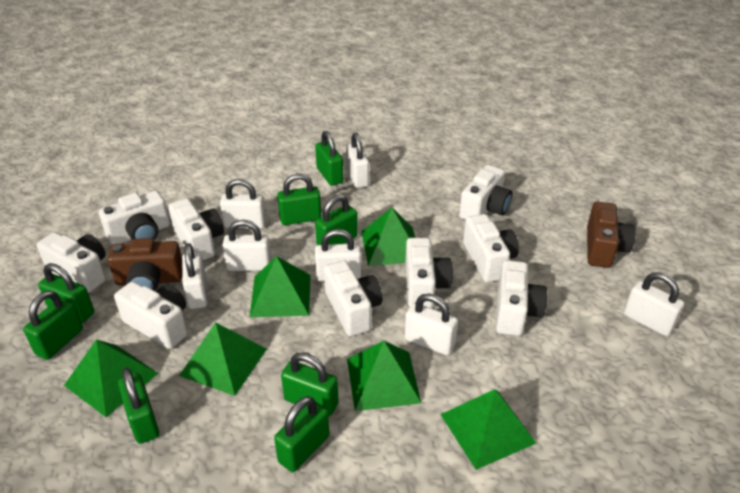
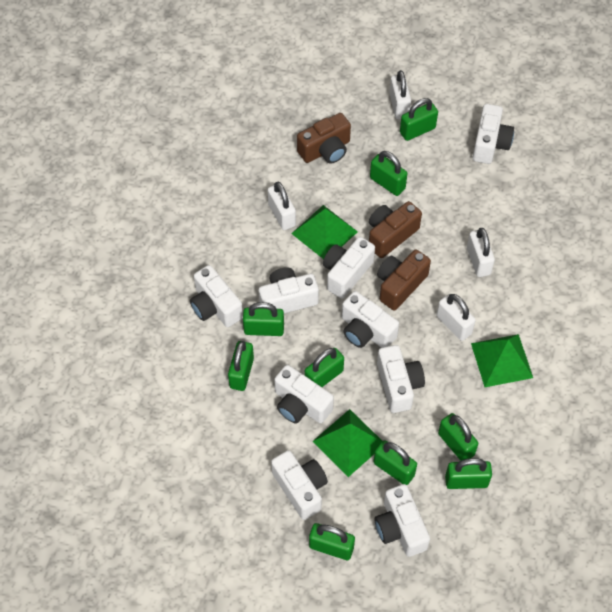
brown camera: 2 -> 3
green padlock: 8 -> 9
green pyramid: 6 -> 3
white padlock: 7 -> 4

